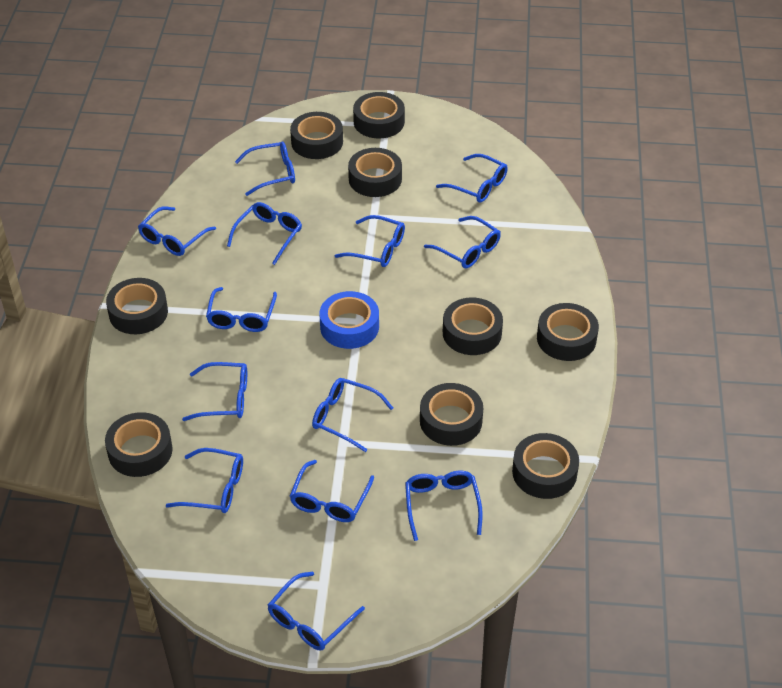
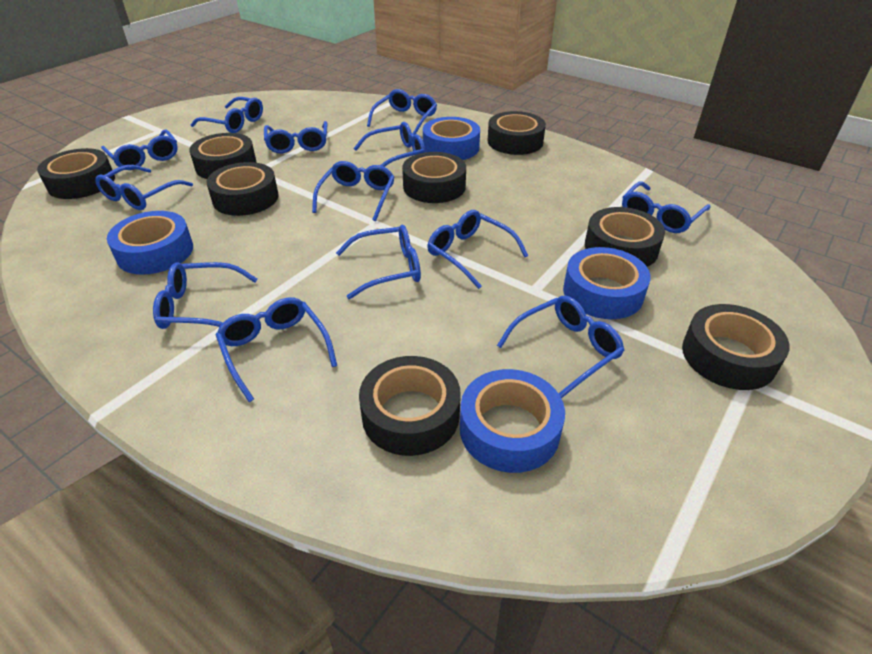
black tape: 9 -> 8
blue tape: 1 -> 4

